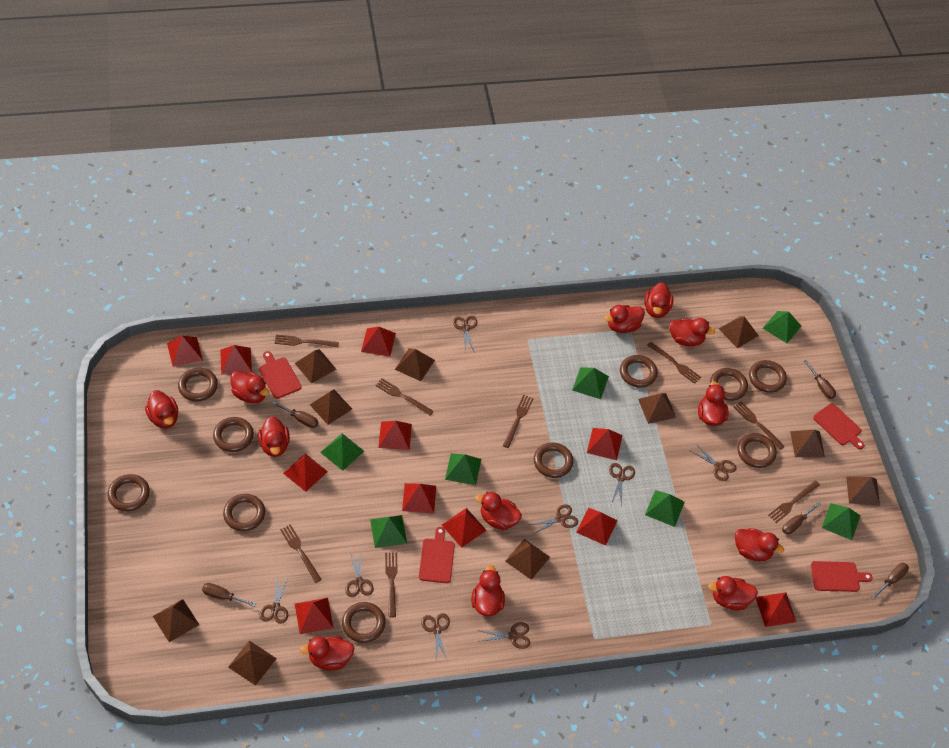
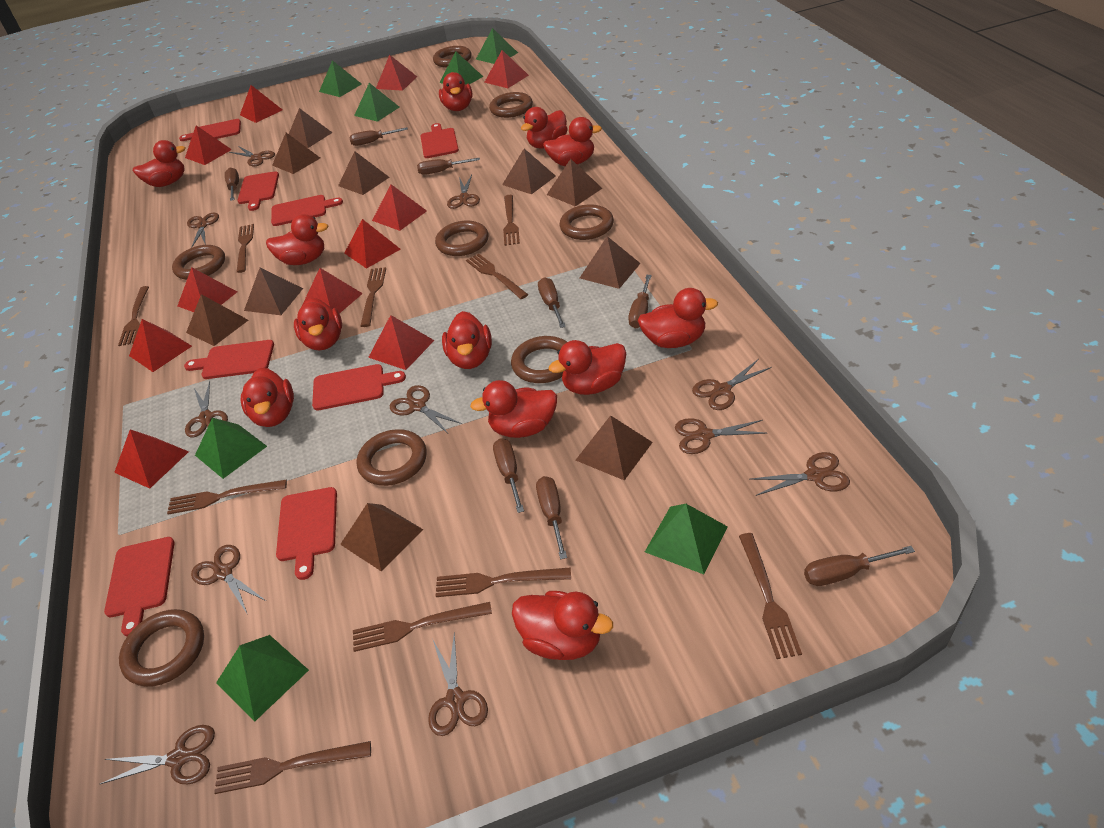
brown fork: 8 -> 10
brown ring: 10 -> 8
brown scissors: 8 -> 11
brown screwdriver: 5 -> 8
red cutting board: 4 -> 8

